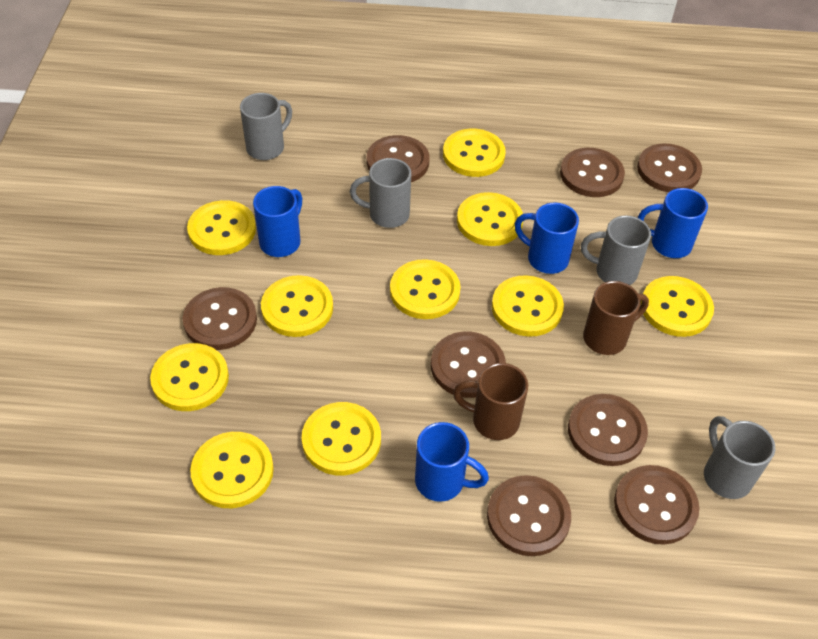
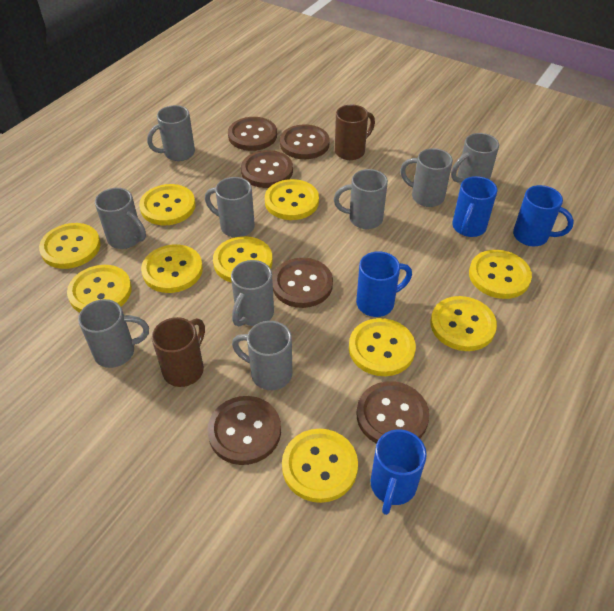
brown button: 8 -> 6
grey mug: 4 -> 9

